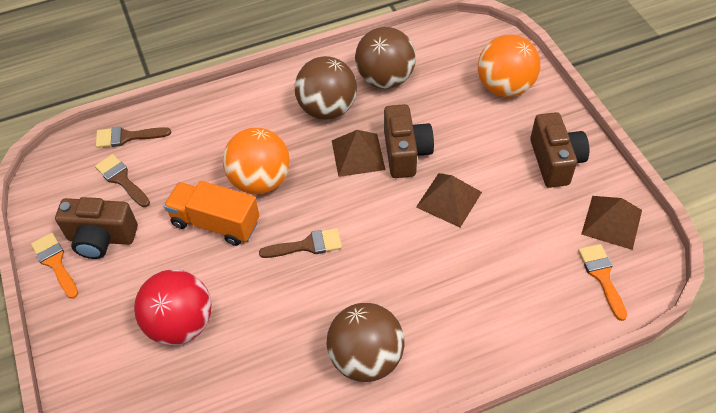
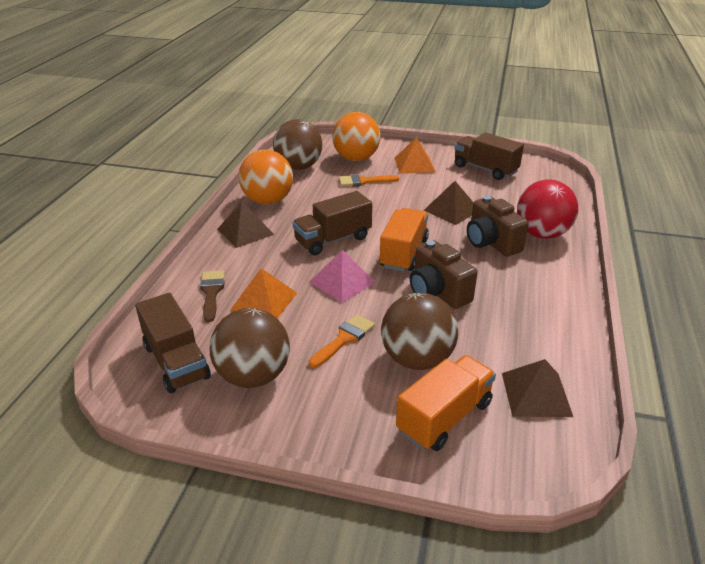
brown brush: 3 -> 1
brown camera: 3 -> 2
brown truck: 0 -> 3
orange pyramid: 0 -> 2
orange truck: 1 -> 2
pink pyramid: 0 -> 1

